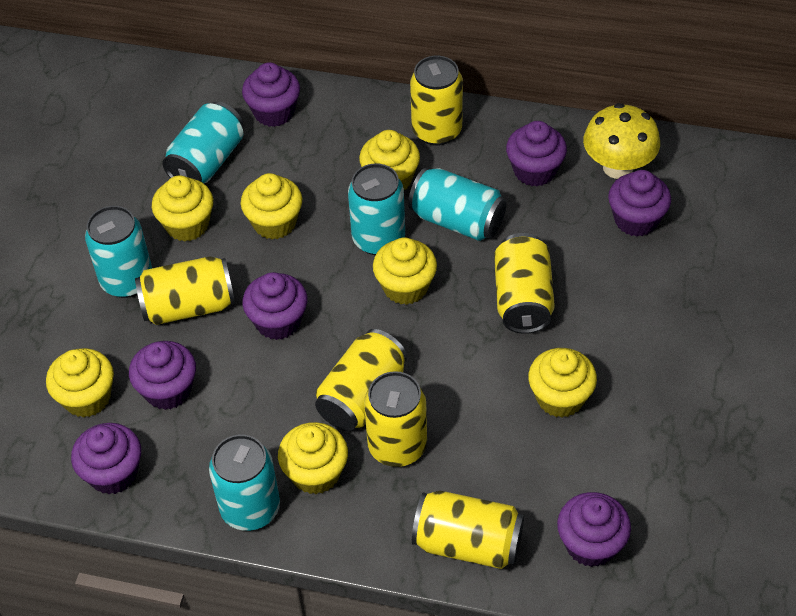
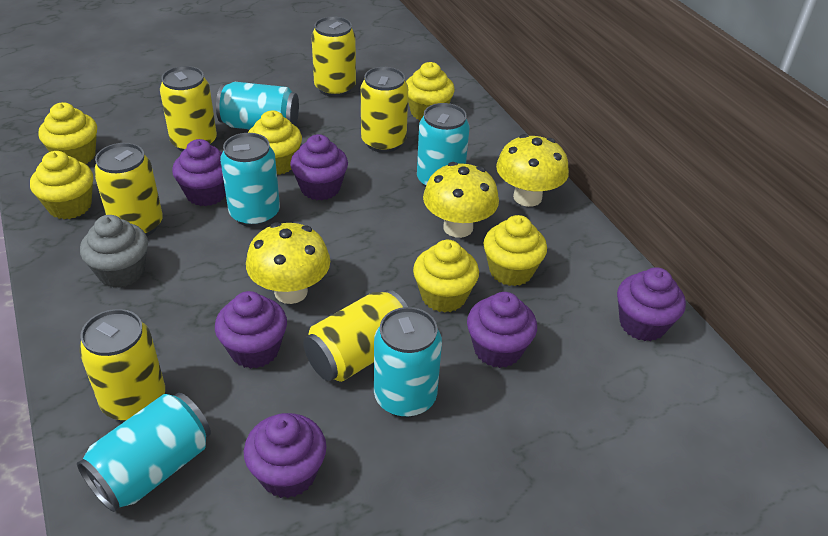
grey cupcake: 0 -> 1
purple cupcake: 7 -> 6
yellow cupcake: 7 -> 6
yellow mushroom: 1 -> 3

